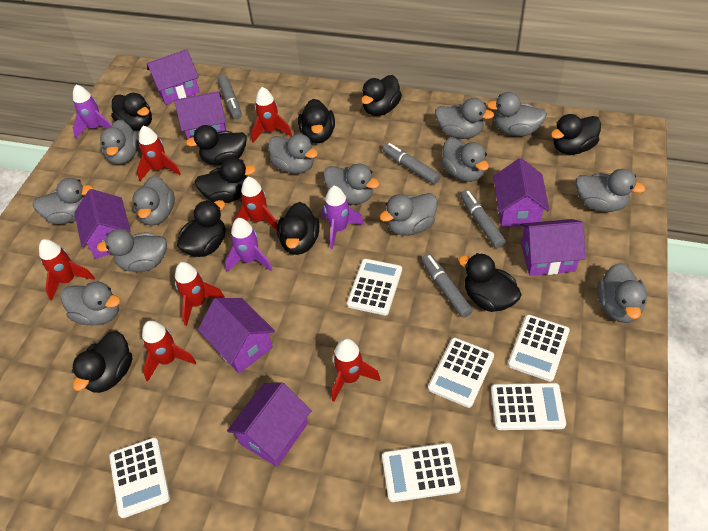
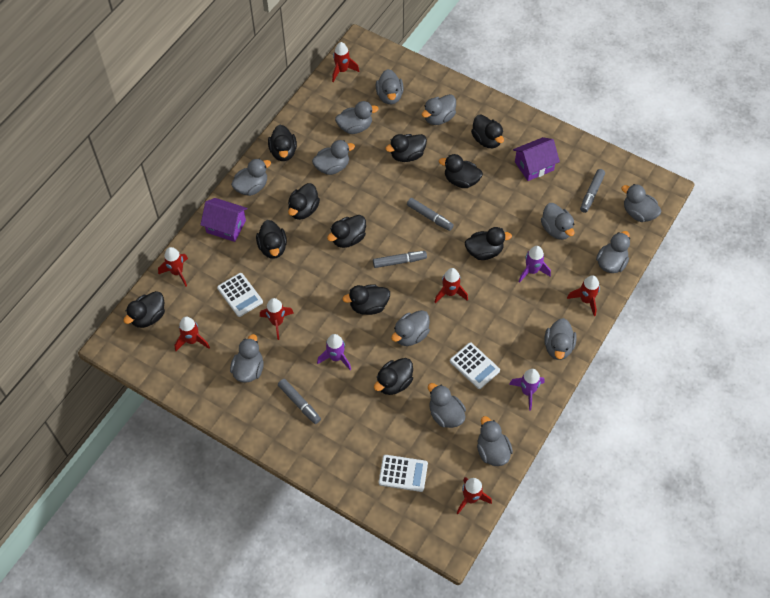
black duck: 10 -> 11
purple house: 7 -> 2
white calculator: 6 -> 3

